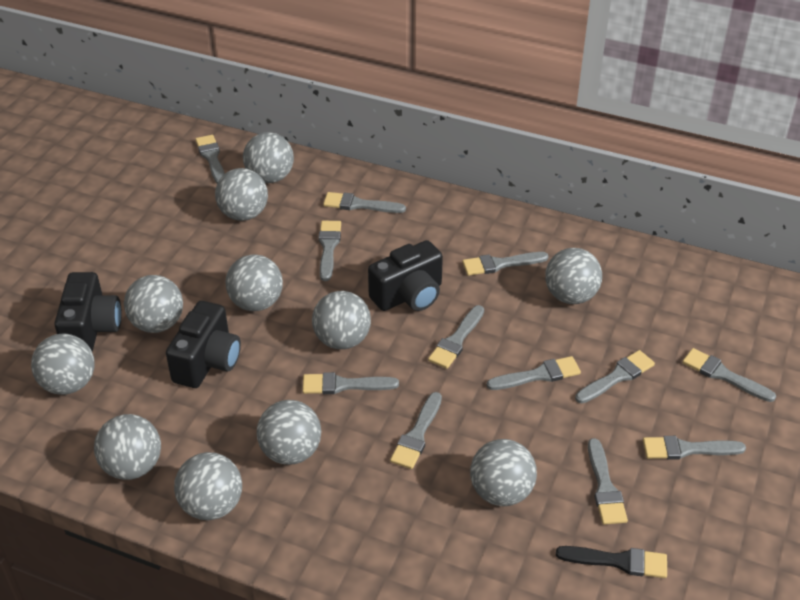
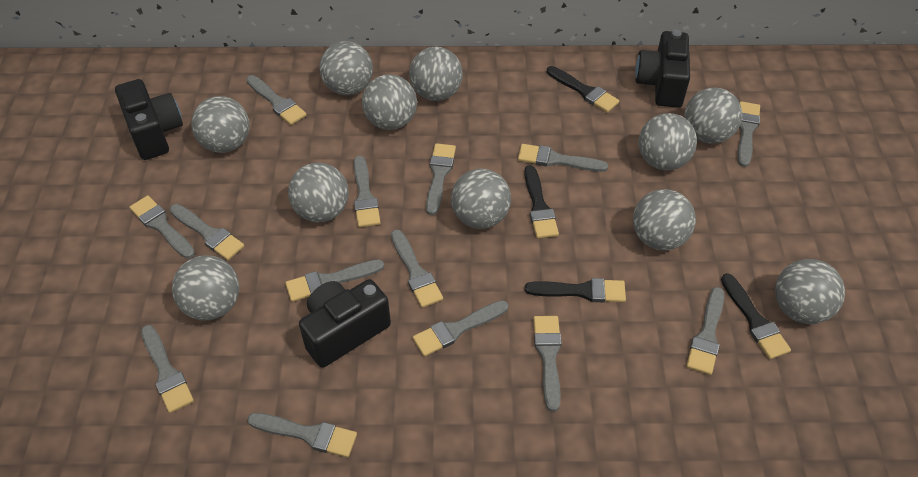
black brush: 1 -> 4
grey brush: 12 -> 14

